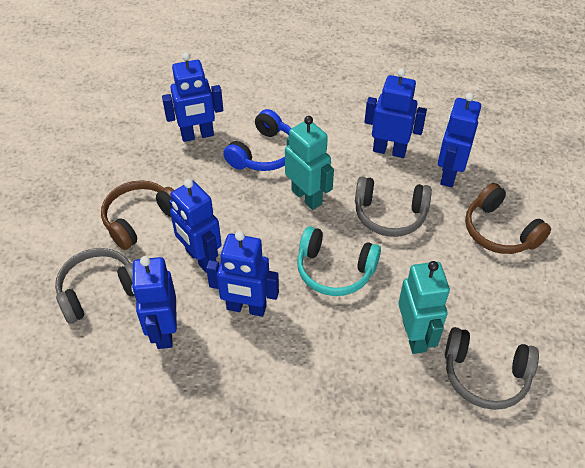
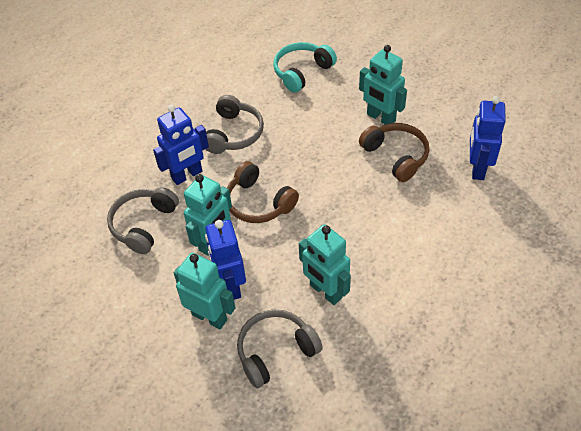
blue headphones: 1 -> 0
blue robot: 6 -> 3
turquoise robot: 2 -> 4

